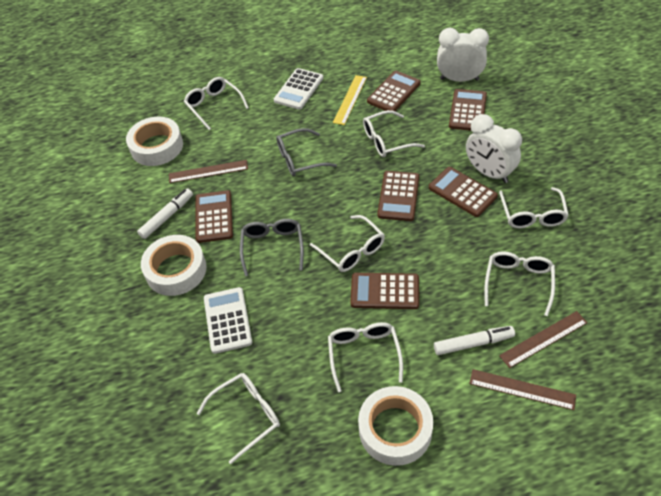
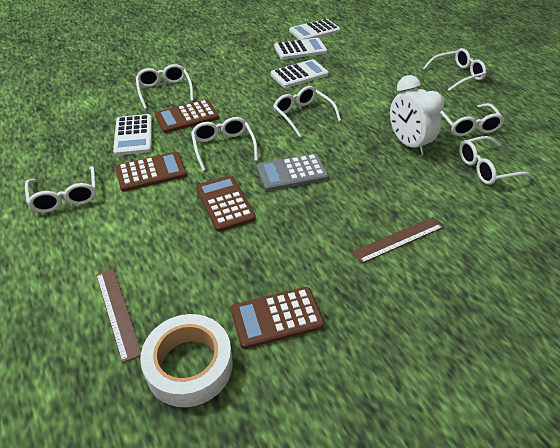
brown calculator: 6 -> 4
brown ruler: 3 -> 2
grey calculator: 0 -> 1
grey glasses: 2 -> 0
white calculator: 2 -> 4
white clock: 2 -> 1
white marker: 2 -> 0
white tape: 3 -> 1
yellow ruler: 1 -> 0

